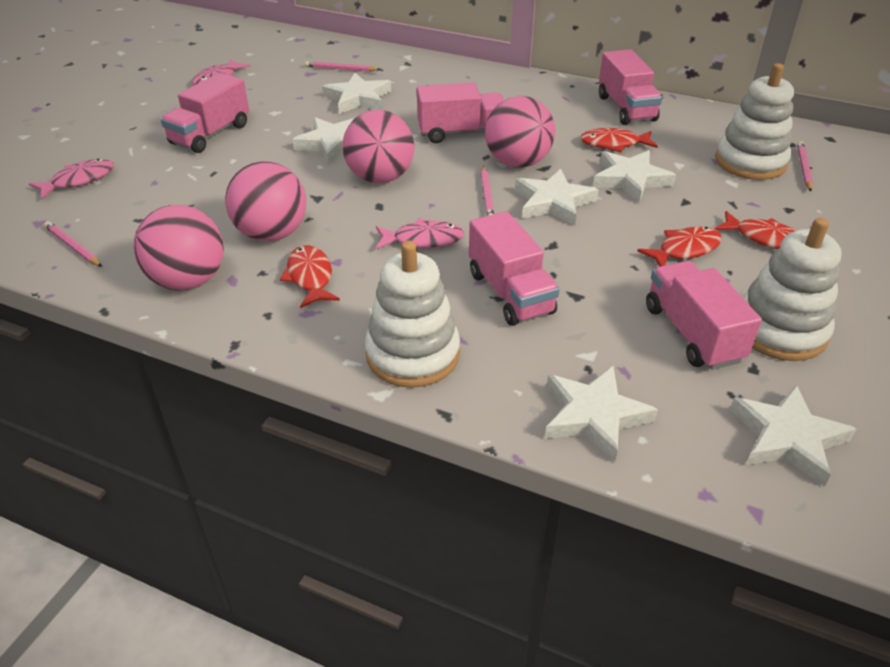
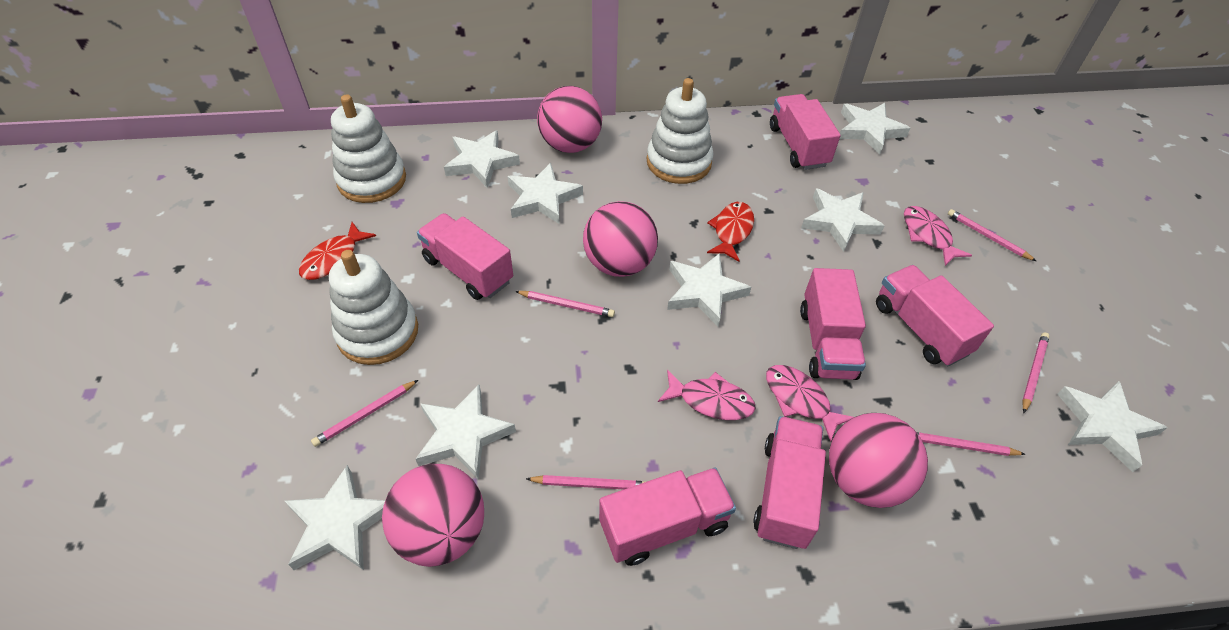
pink pencil: 4 -> 6
pink truck: 5 -> 6
red fish: 4 -> 2
white star: 6 -> 8

